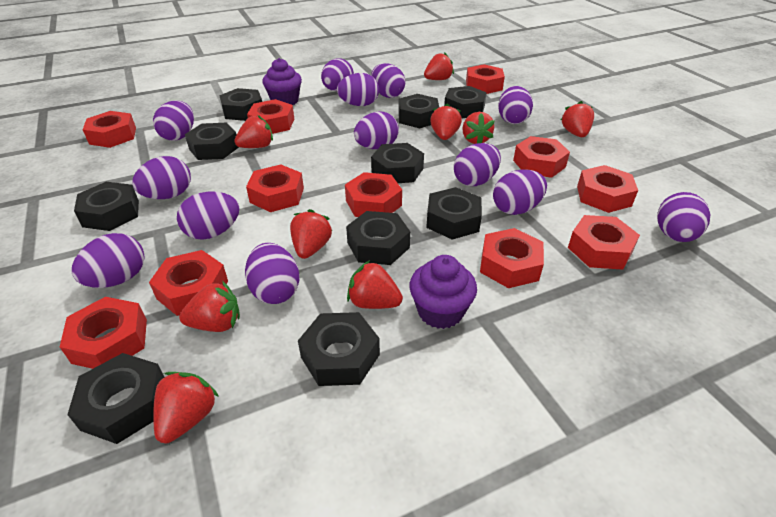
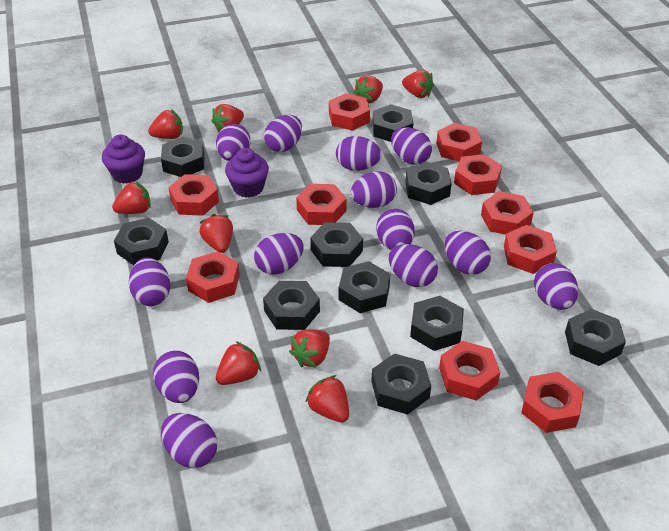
red nut: 11 -> 10

